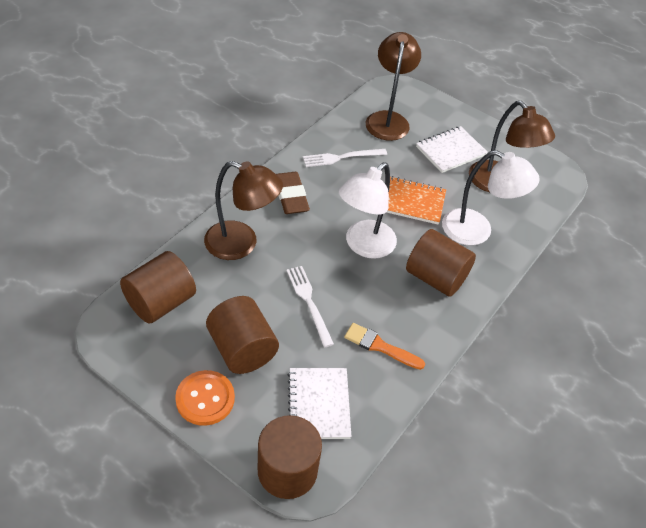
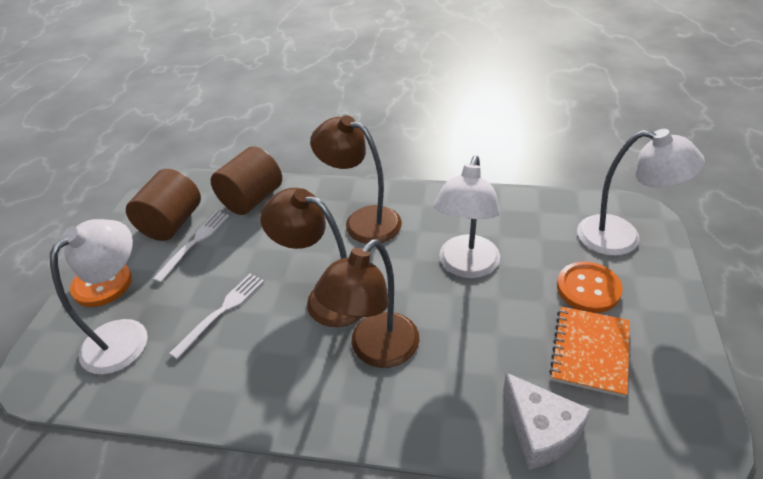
brown cylinder: 4 -> 2
brown eraser: 1 -> 0
orange brush: 1 -> 0
orange button: 1 -> 2
white cheese: 0 -> 1
white lamp: 2 -> 3
white notebook: 2 -> 0

